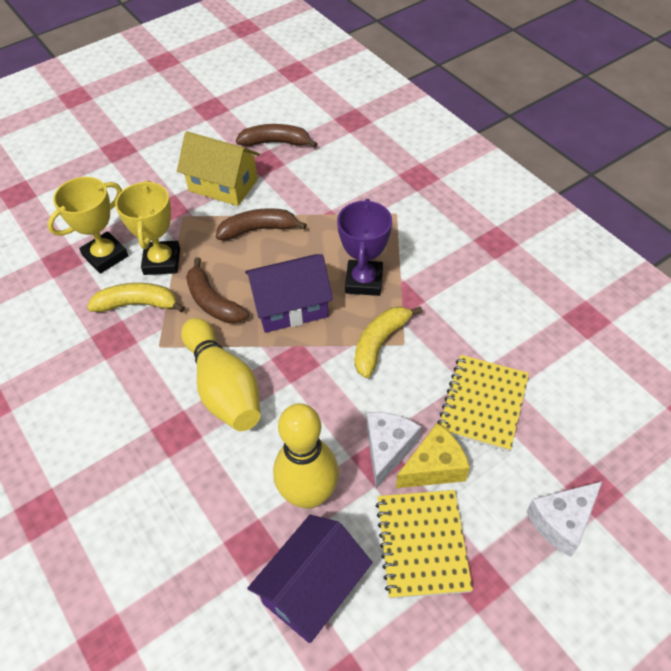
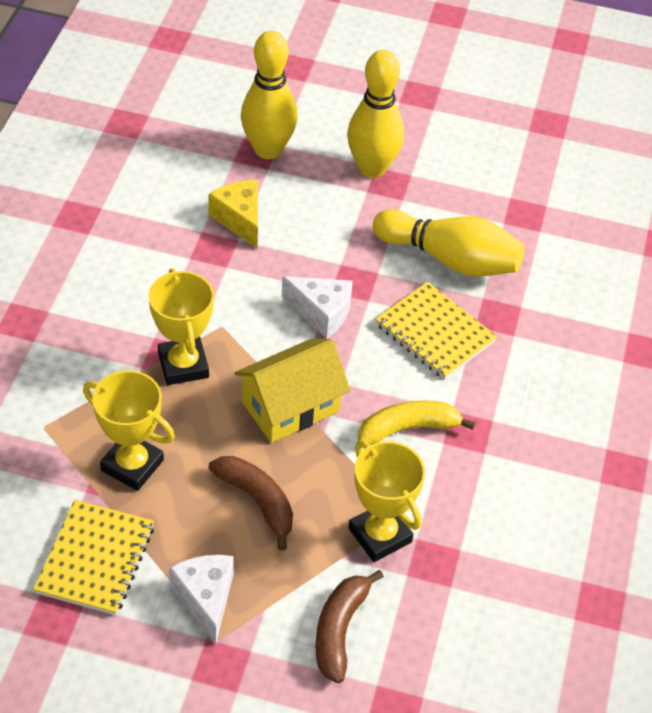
brown banana: 3 -> 2
purple house: 2 -> 0
purple trophy: 1 -> 0
yellow banana: 2 -> 1
yellow bowling pin: 2 -> 3
yellow trophy: 2 -> 3

